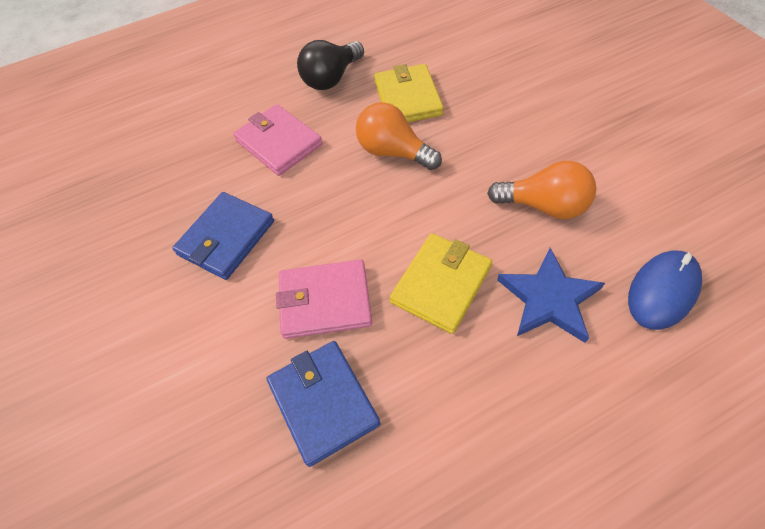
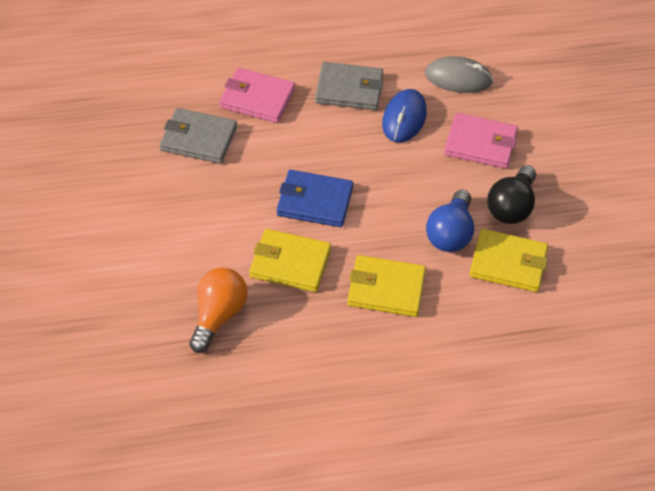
blue light bulb: 0 -> 1
blue star: 1 -> 0
blue wallet: 2 -> 1
grey mouse: 0 -> 1
grey wallet: 0 -> 2
orange light bulb: 2 -> 1
yellow wallet: 2 -> 3

